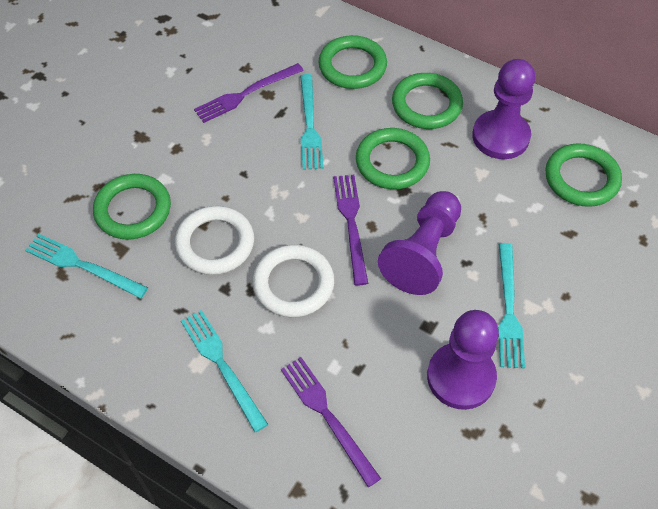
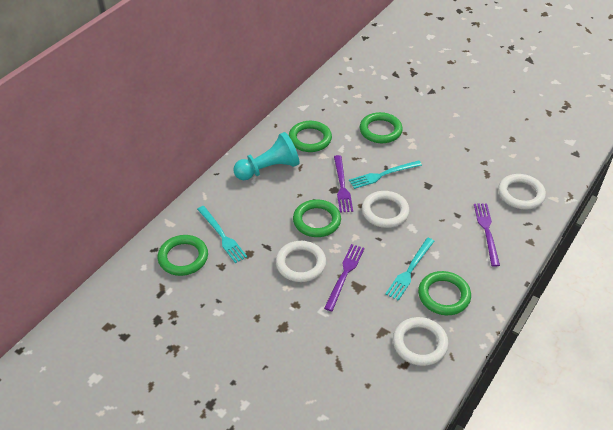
purple pawn: 3 -> 0
turquoise fork: 4 -> 3
turquoise pawn: 0 -> 1
white ring: 2 -> 4

